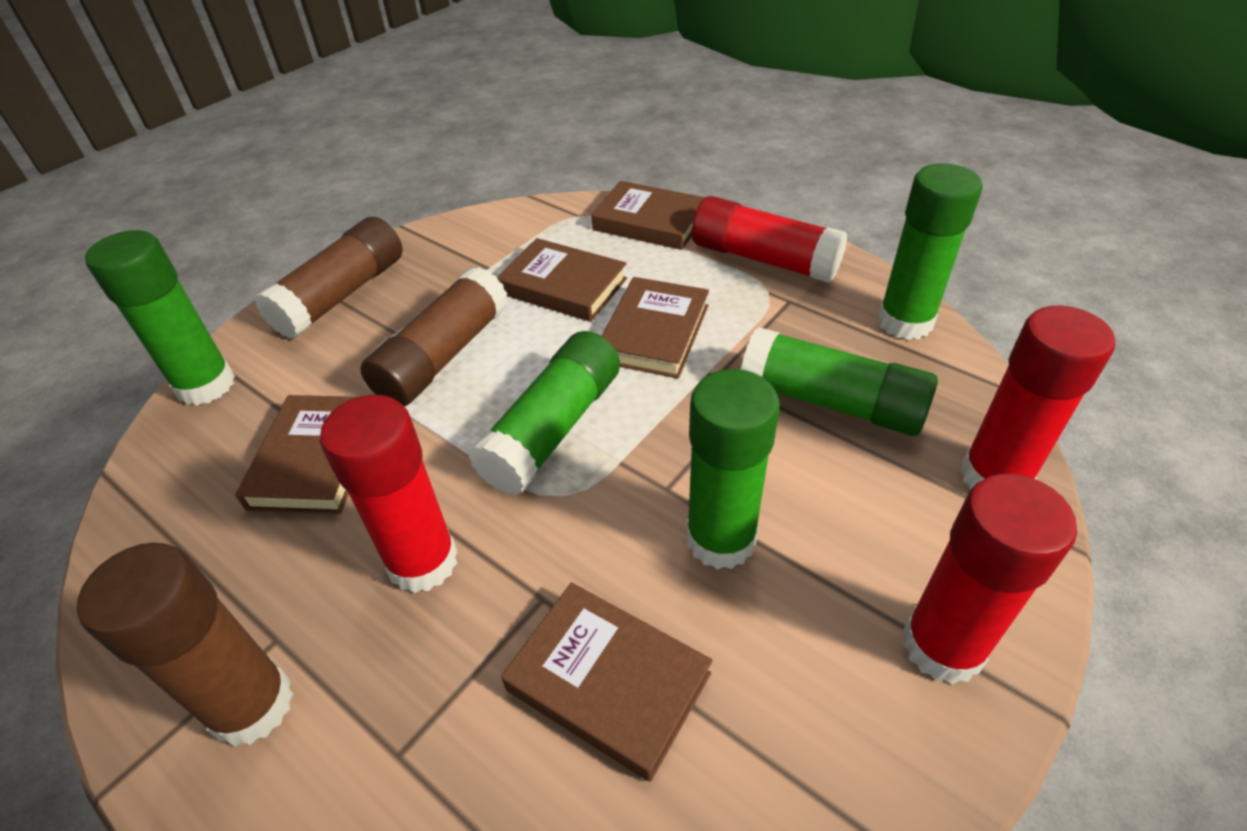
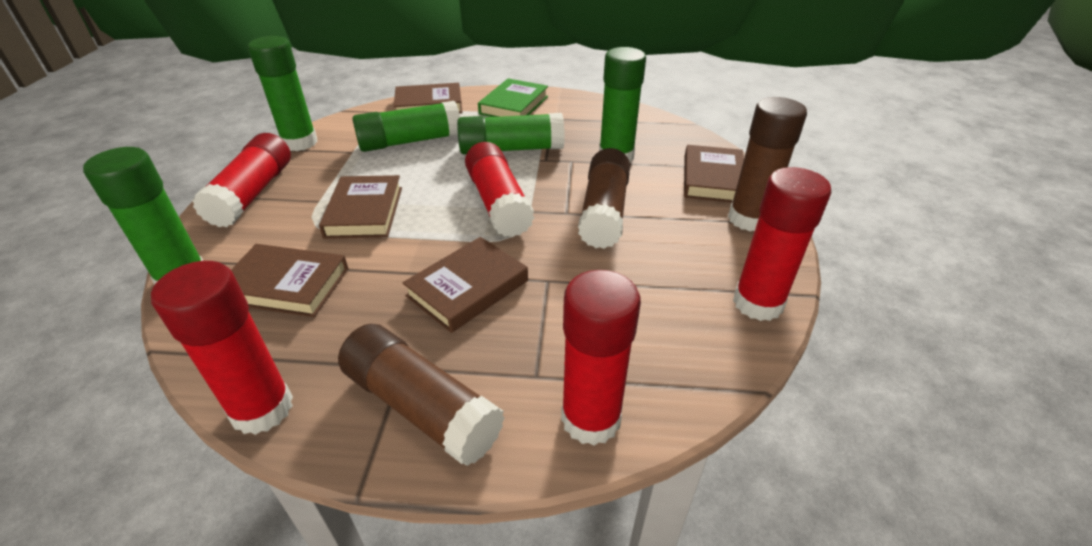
green book: 0 -> 1
red glue stick: 4 -> 5

